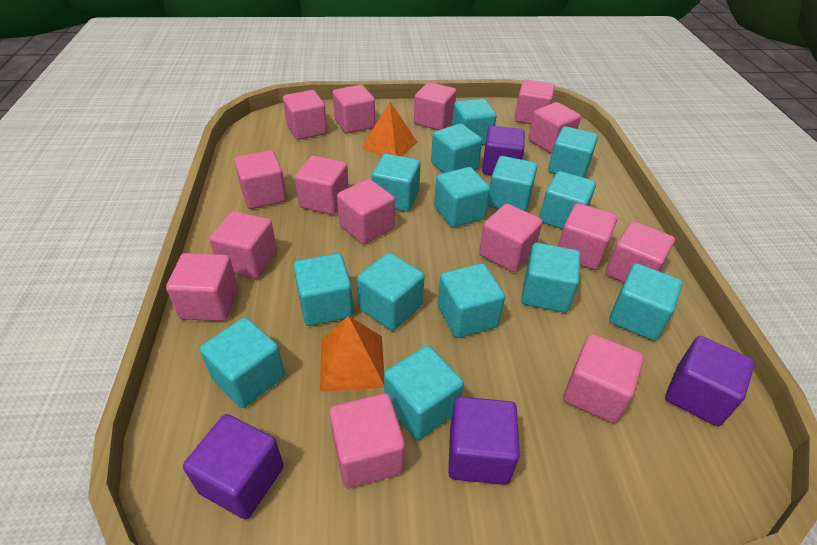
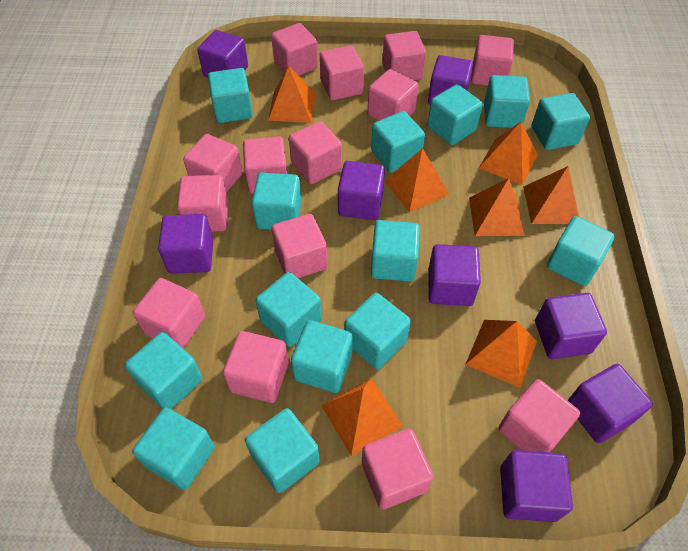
orange pyramid: 2 -> 7
pink cube: 15 -> 14
purple cube: 4 -> 8

